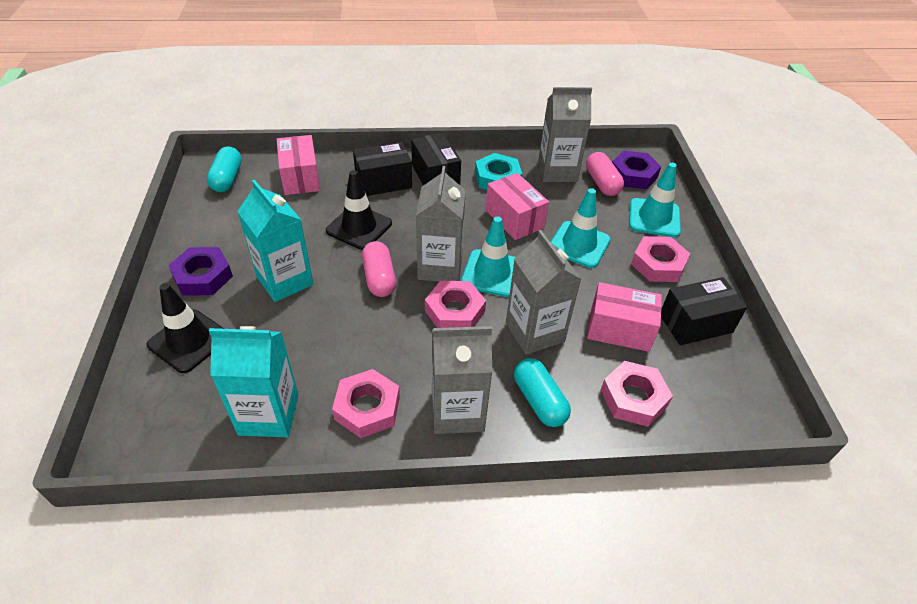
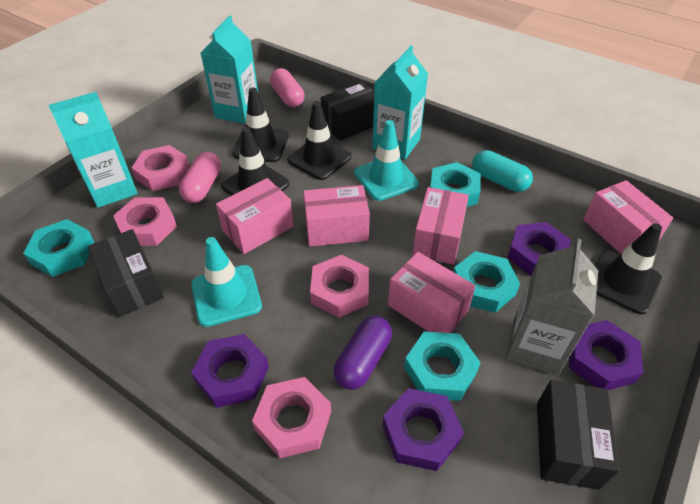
black traffic cone: 2 -> 4
grey carton: 4 -> 1
pink box: 3 -> 5
purple capsule: 0 -> 1
purple nut: 2 -> 4
turquoise capsule: 2 -> 1
turquoise carton: 2 -> 3
turquoise nut: 1 -> 4
turquoise traffic cone: 3 -> 2

